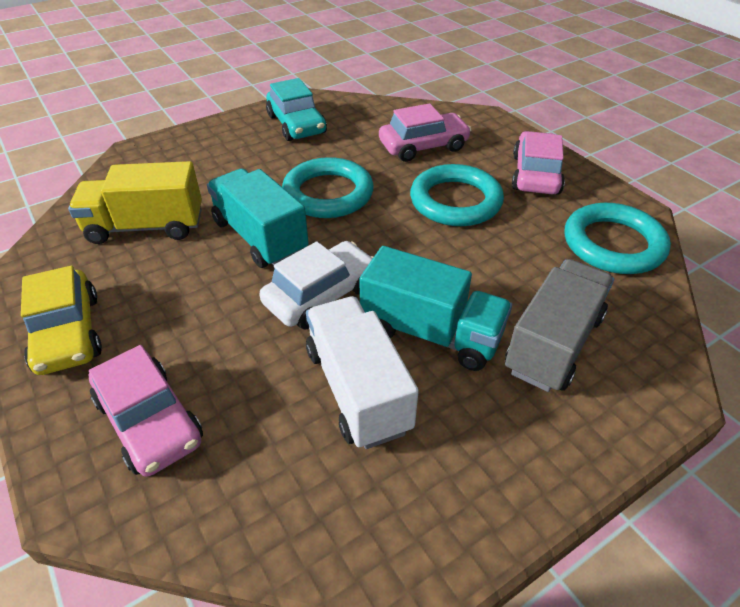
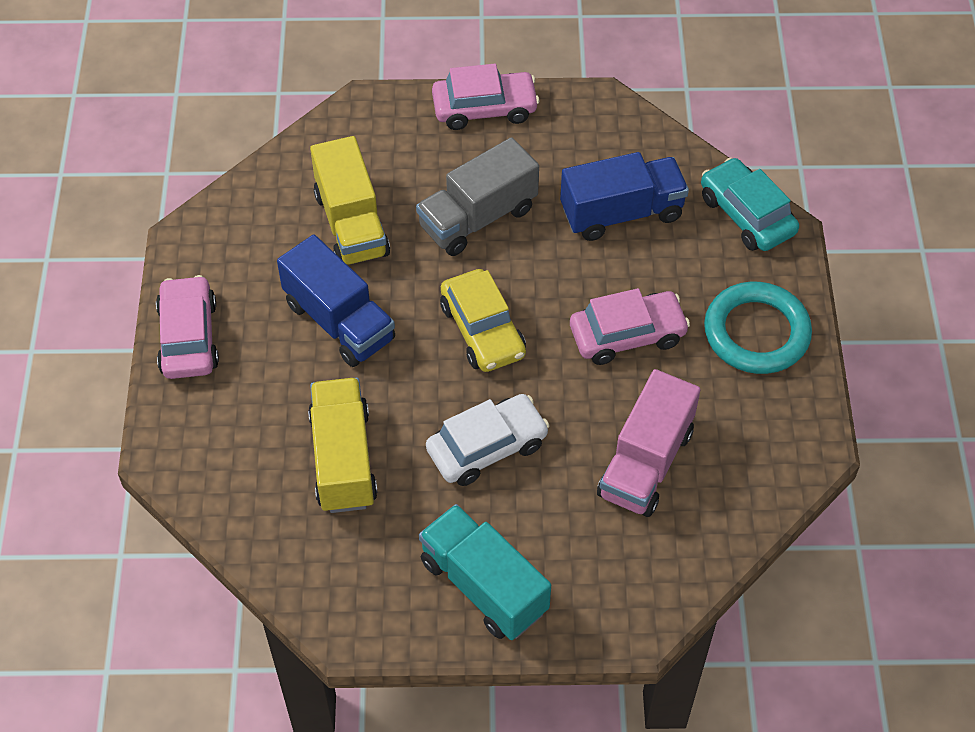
blue truck: 0 -> 2
pink truck: 0 -> 1
turquoise ring: 3 -> 1
turquoise truck: 2 -> 1
white truck: 1 -> 0
yellow truck: 1 -> 2

